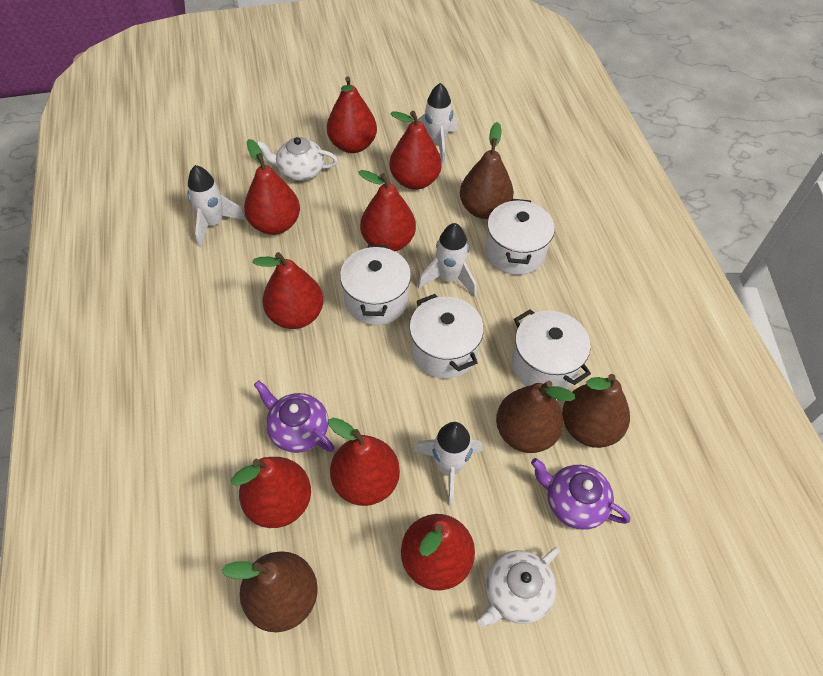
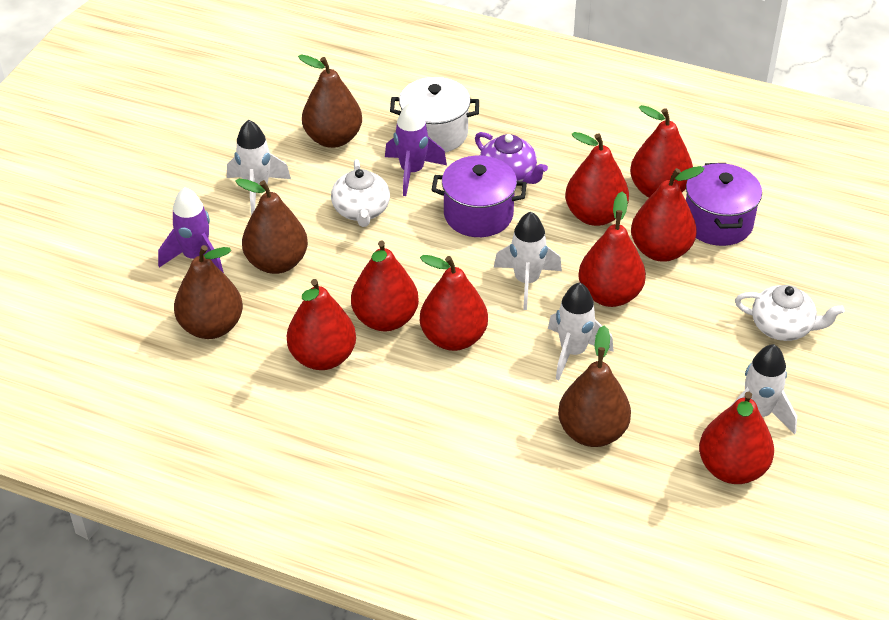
purple pot: 0 -> 2
purple rocket: 0 -> 2
purple teapot: 2 -> 1
white pot: 4 -> 1

